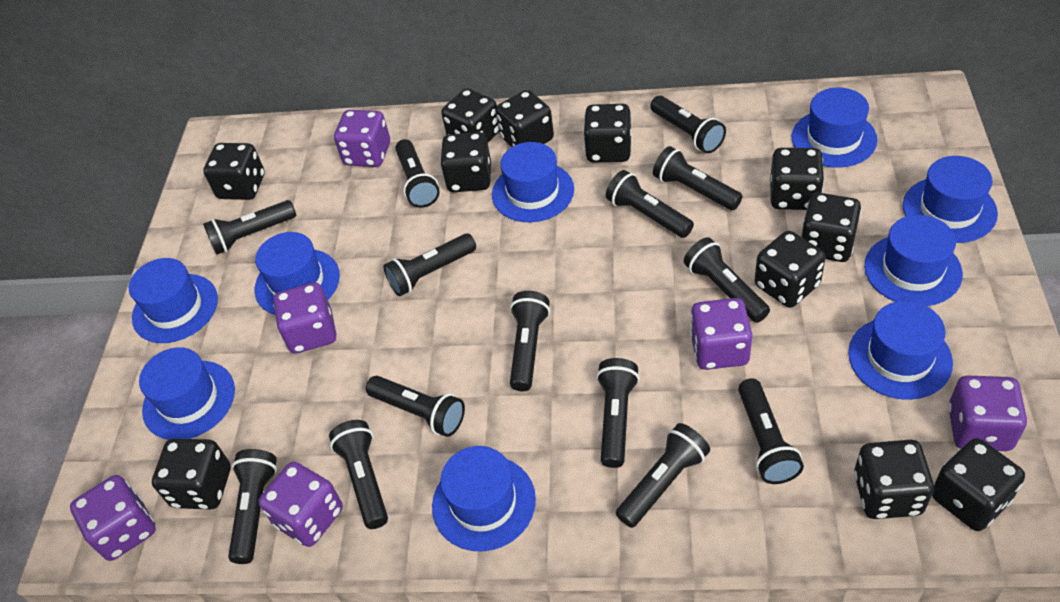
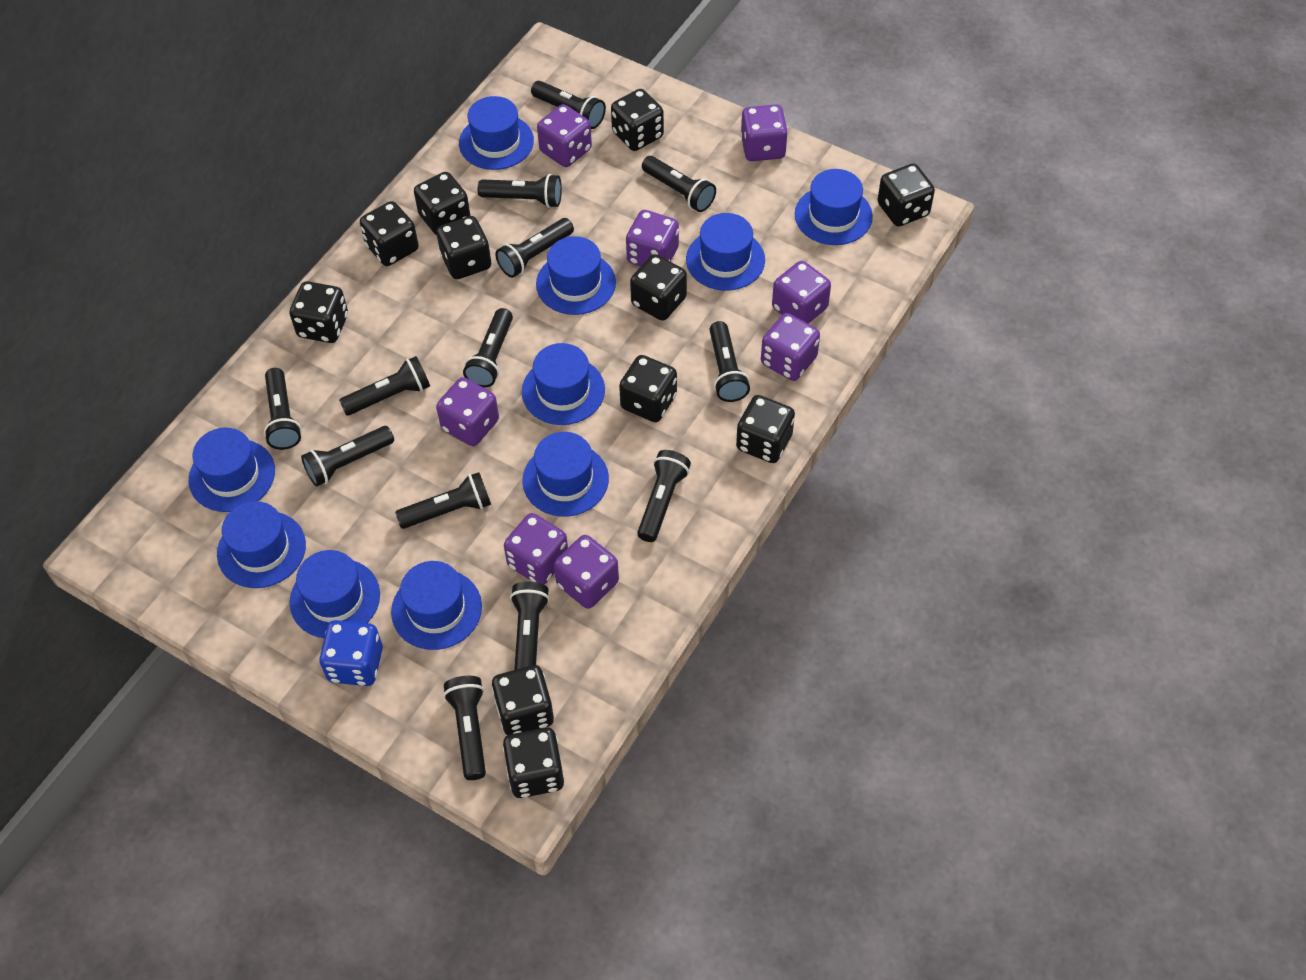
black flashlight: 14 -> 13
blue dice: 0 -> 1
blue hat: 9 -> 10
purple dice: 6 -> 8

